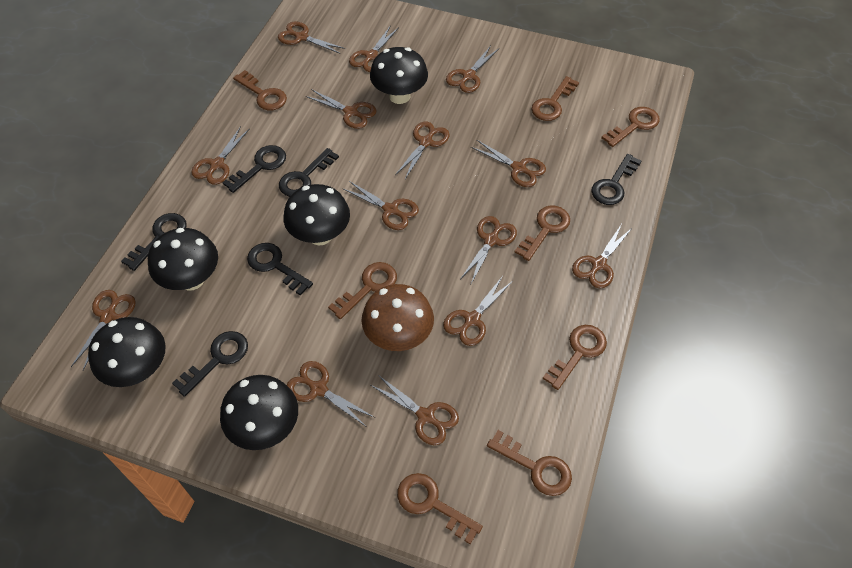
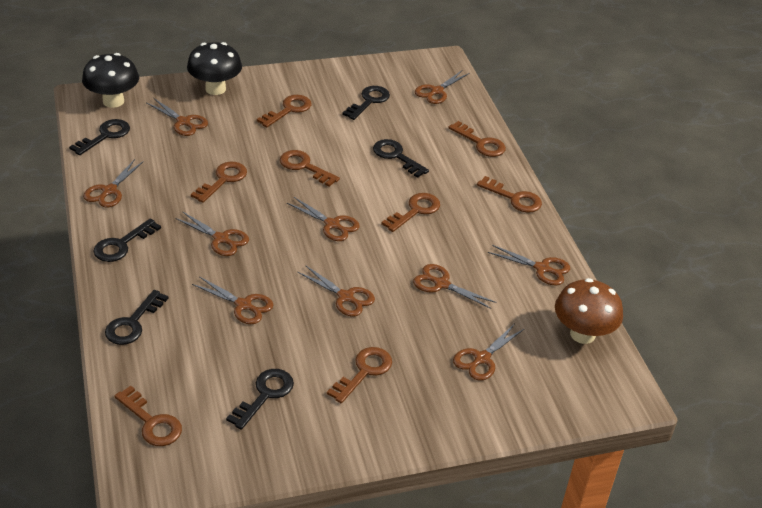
black mushroom: 5 -> 2
brown scissors: 14 -> 10

